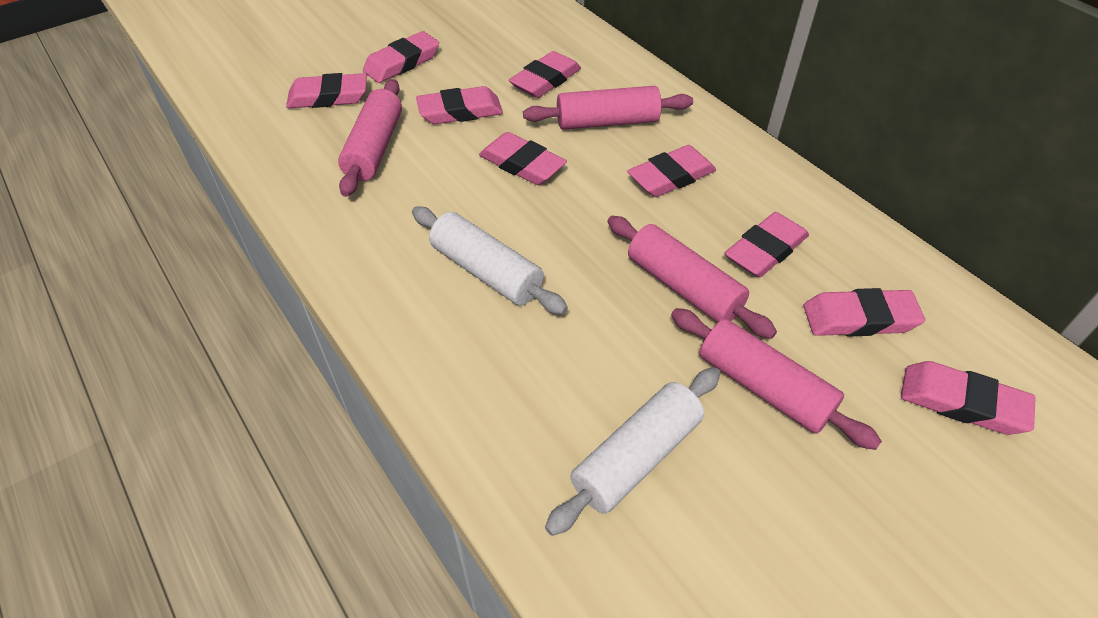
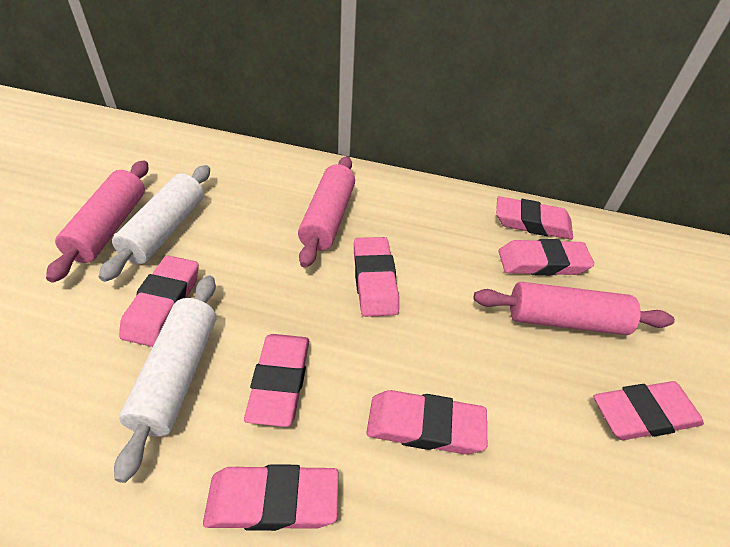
pink eraser: 9 -> 8
pink rolling pin: 4 -> 3

